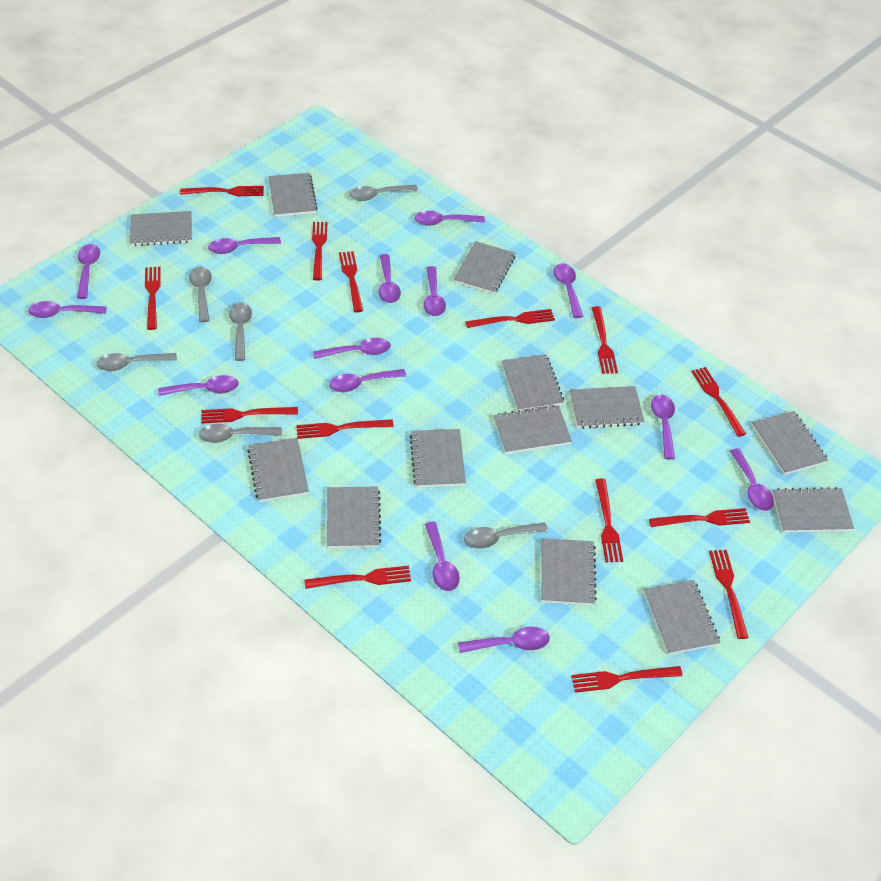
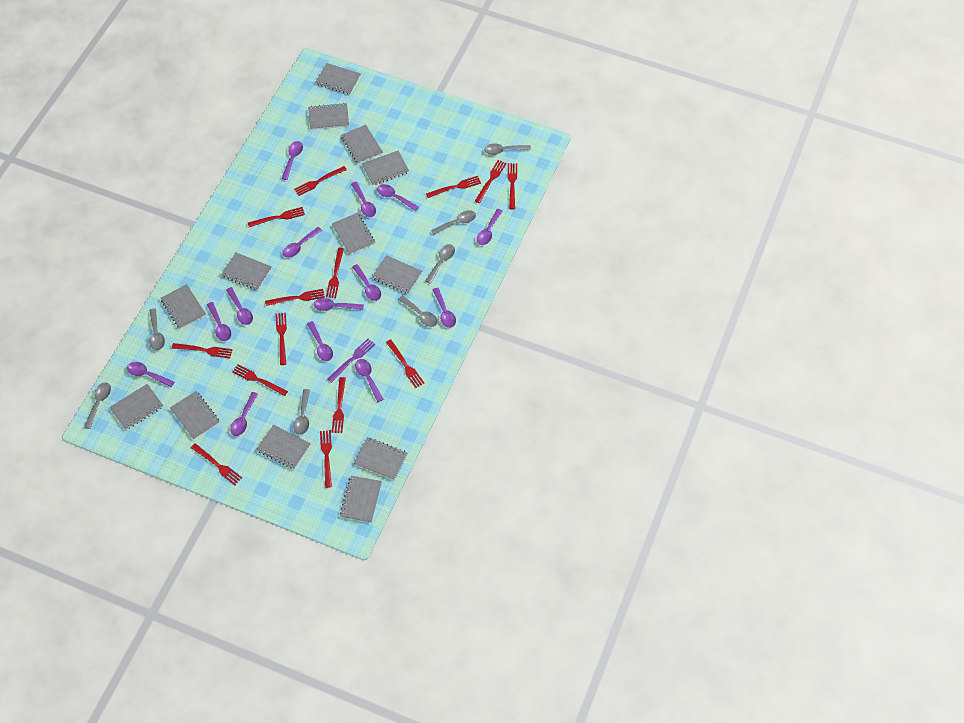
grey spoon: 6 -> 7
purple fork: 0 -> 1

